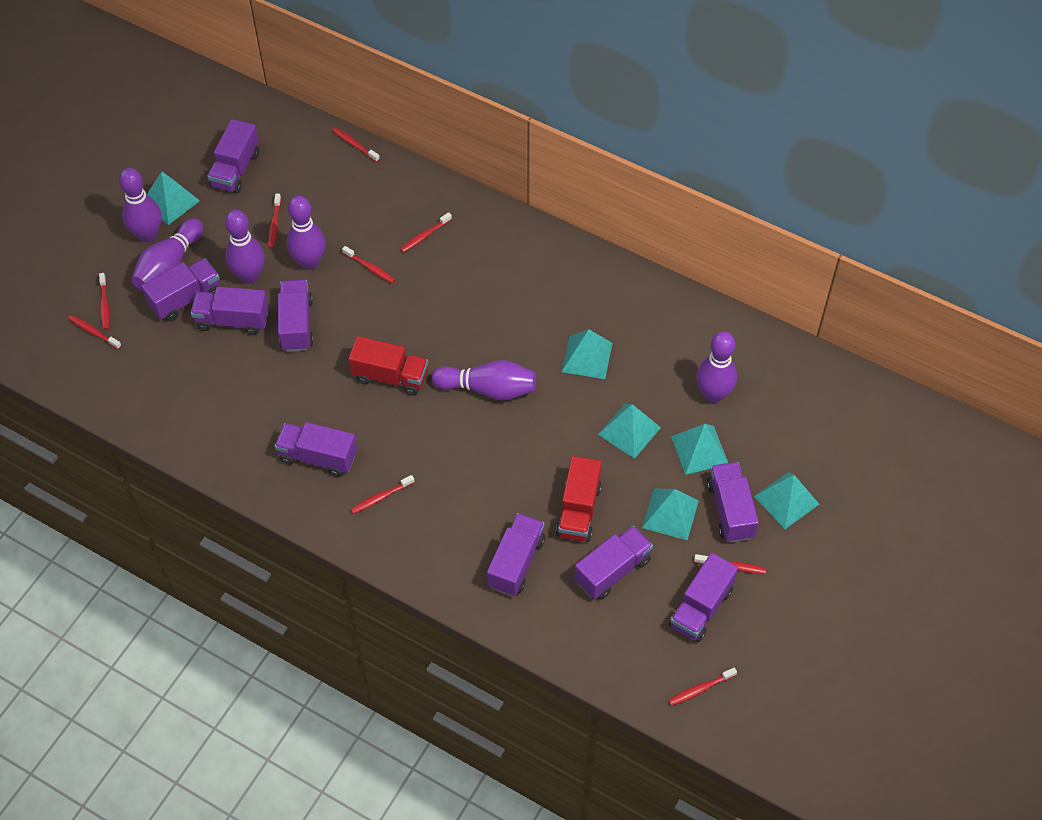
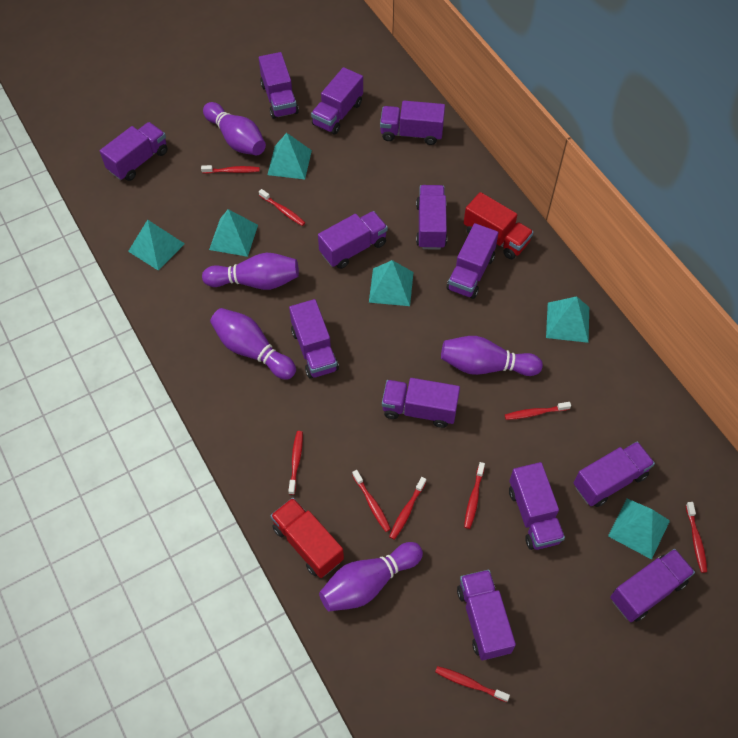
purple bowling pin: 6 -> 5
purple truck: 9 -> 13

